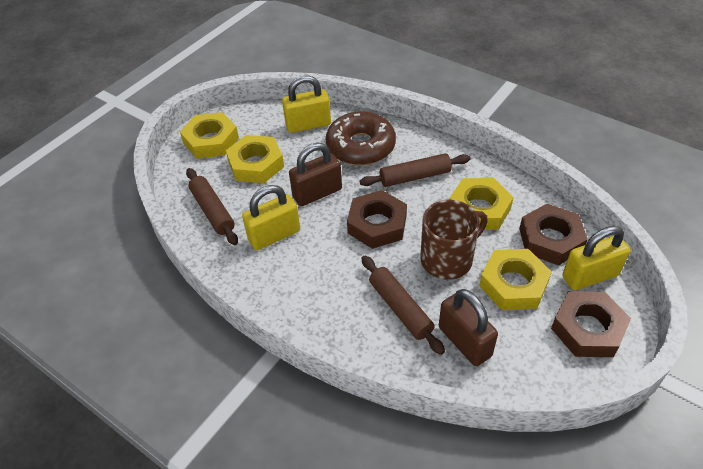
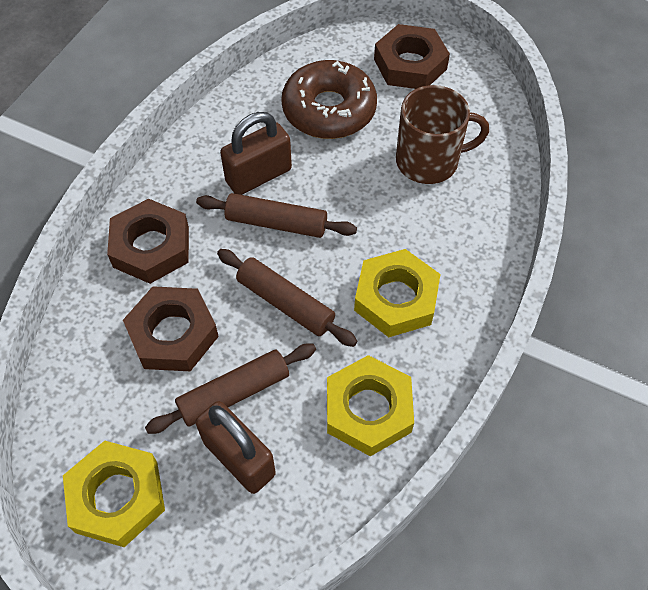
yellow nut: 4 -> 3
yellow padlock: 3 -> 0

